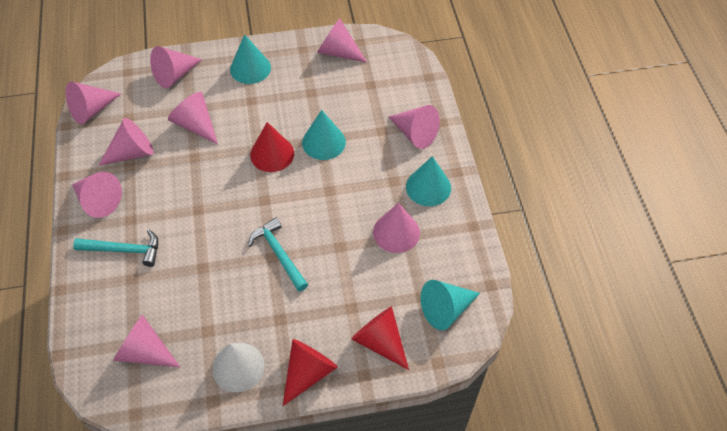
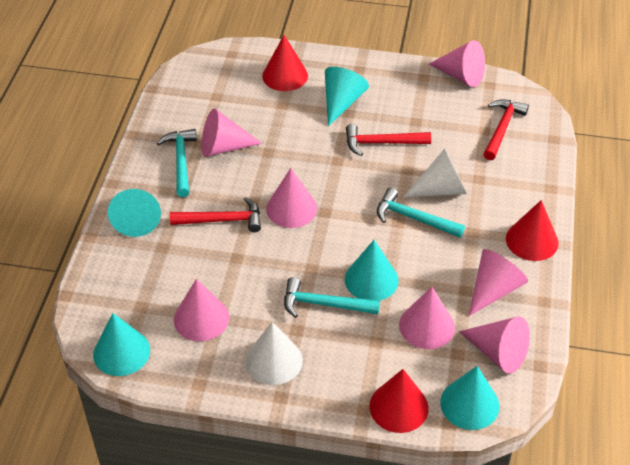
pink cone: 9 -> 7
red hammer: 0 -> 3
turquoise cone: 4 -> 5
turquoise hammer: 2 -> 3
white cone: 1 -> 2

